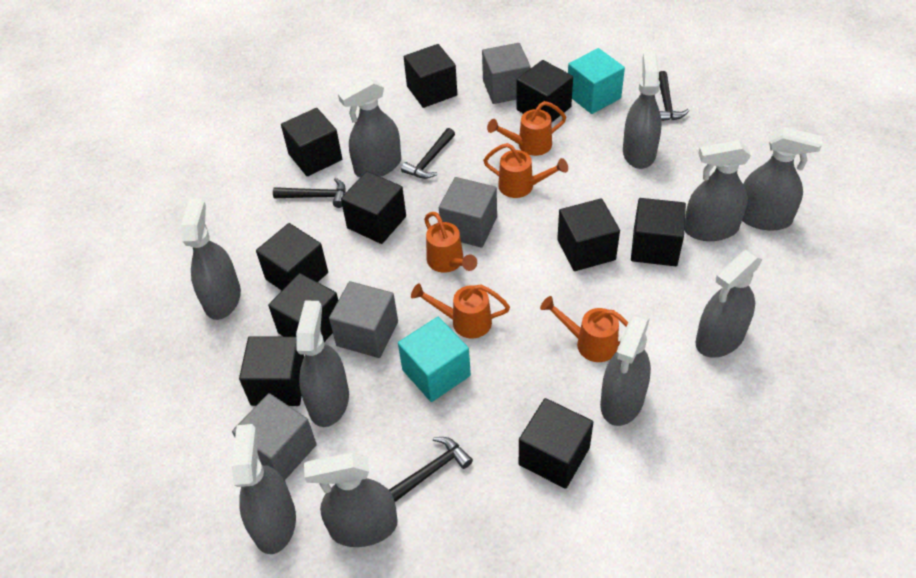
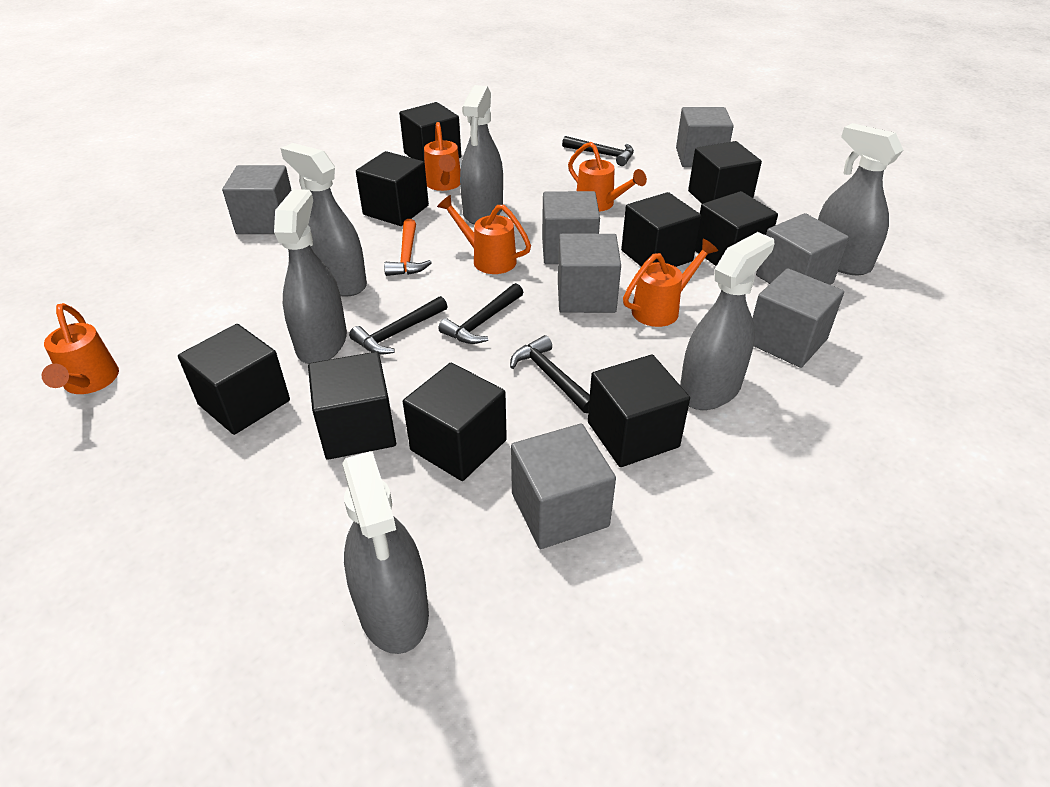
black cube: 10 -> 9
grey cube: 4 -> 7
grey spray bottle: 10 -> 6
orange hammer: 0 -> 1
turquoise cube: 2 -> 0

